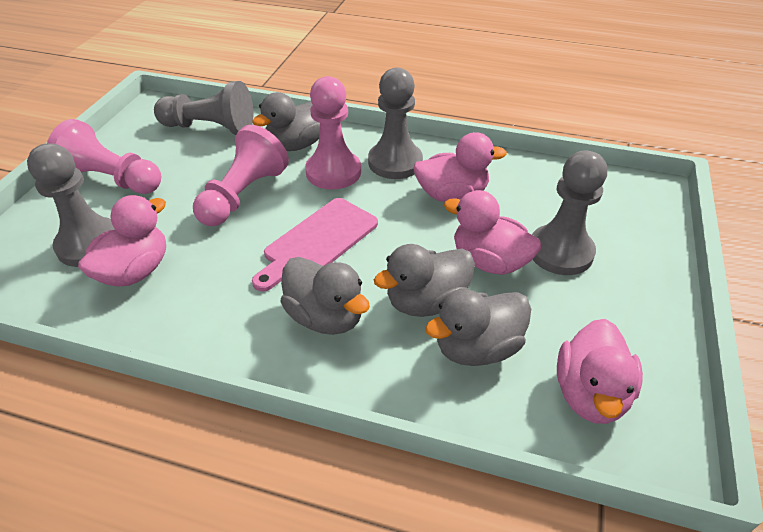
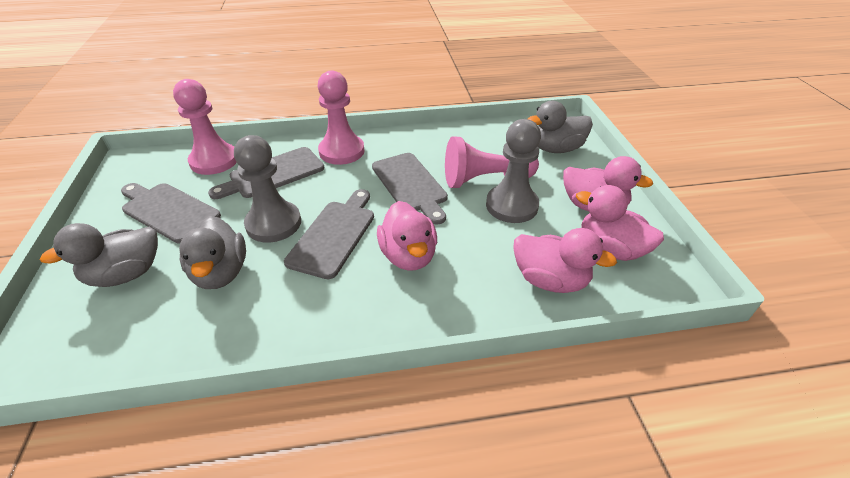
grey cutting board: 0 -> 4
grey duck: 4 -> 3
grey pawn: 4 -> 2
pink cutting board: 1 -> 0

